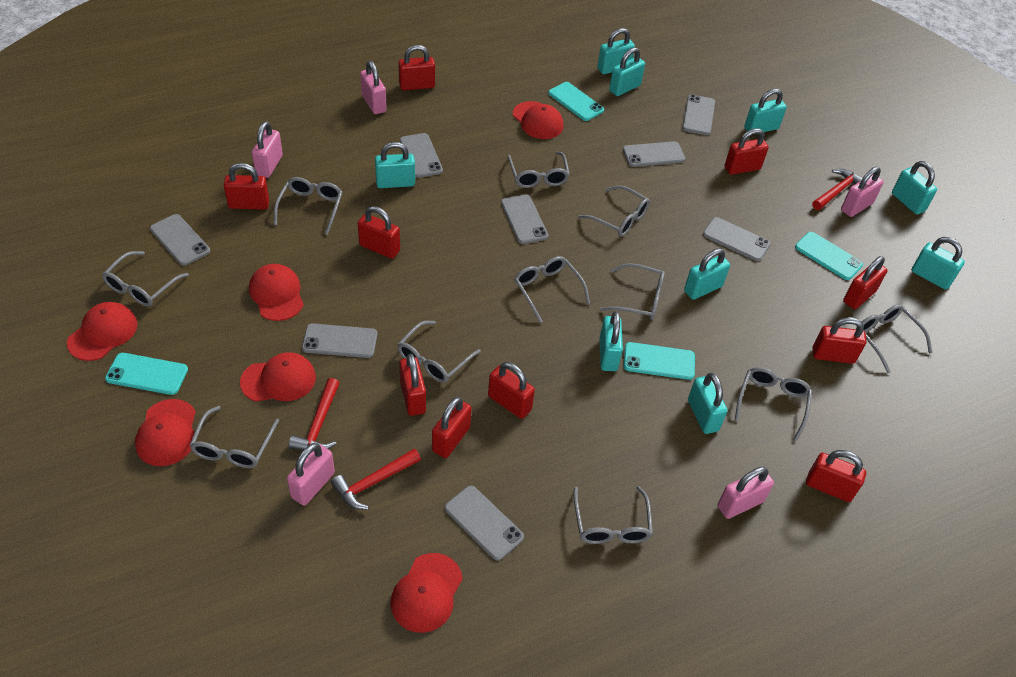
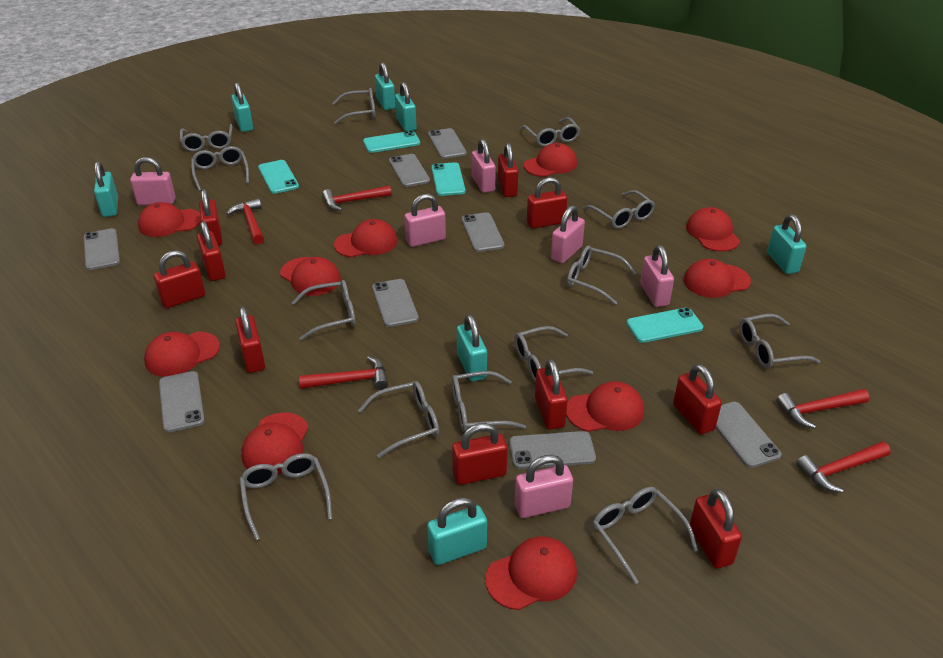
grey glasses: 11 -> 13
pink padlock: 5 -> 6
red cap: 6 -> 10
red hammer: 3 -> 5
turquoise padlock: 9 -> 7

